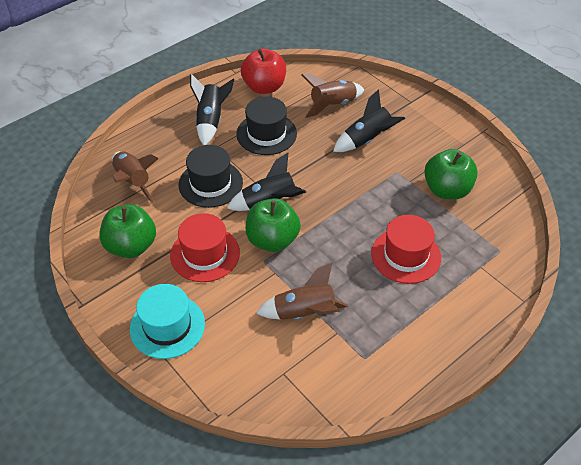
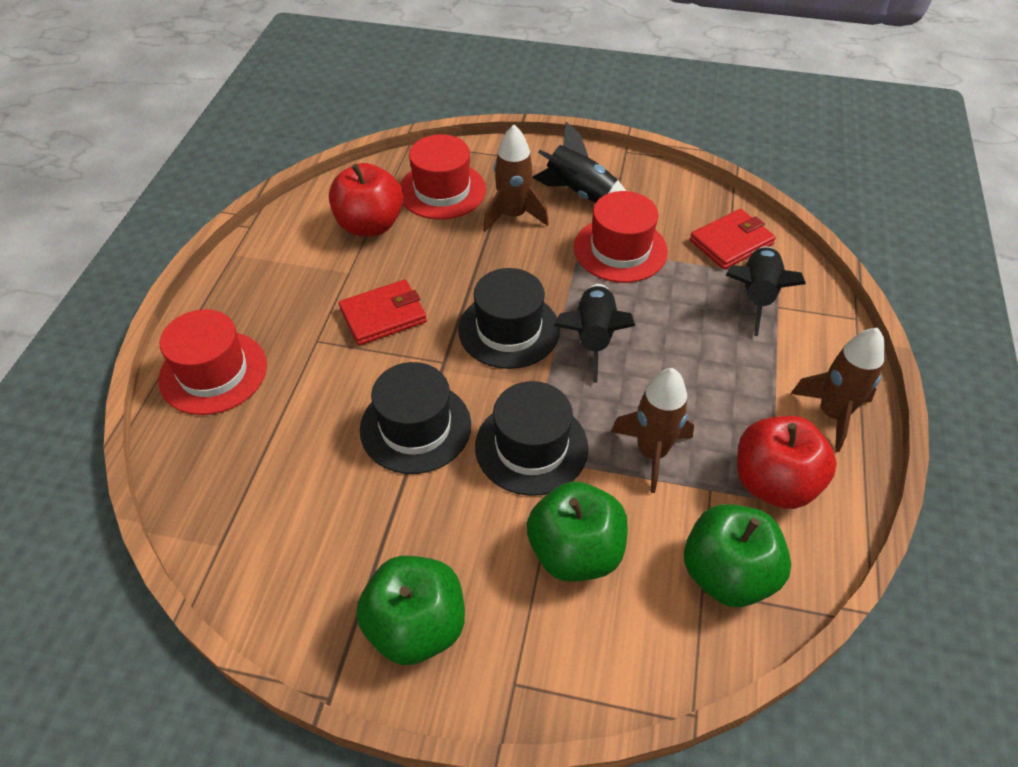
black hat: 2 -> 3
red apple: 1 -> 2
red hat: 2 -> 3
red wallet: 0 -> 2
turquoise hat: 1 -> 0

